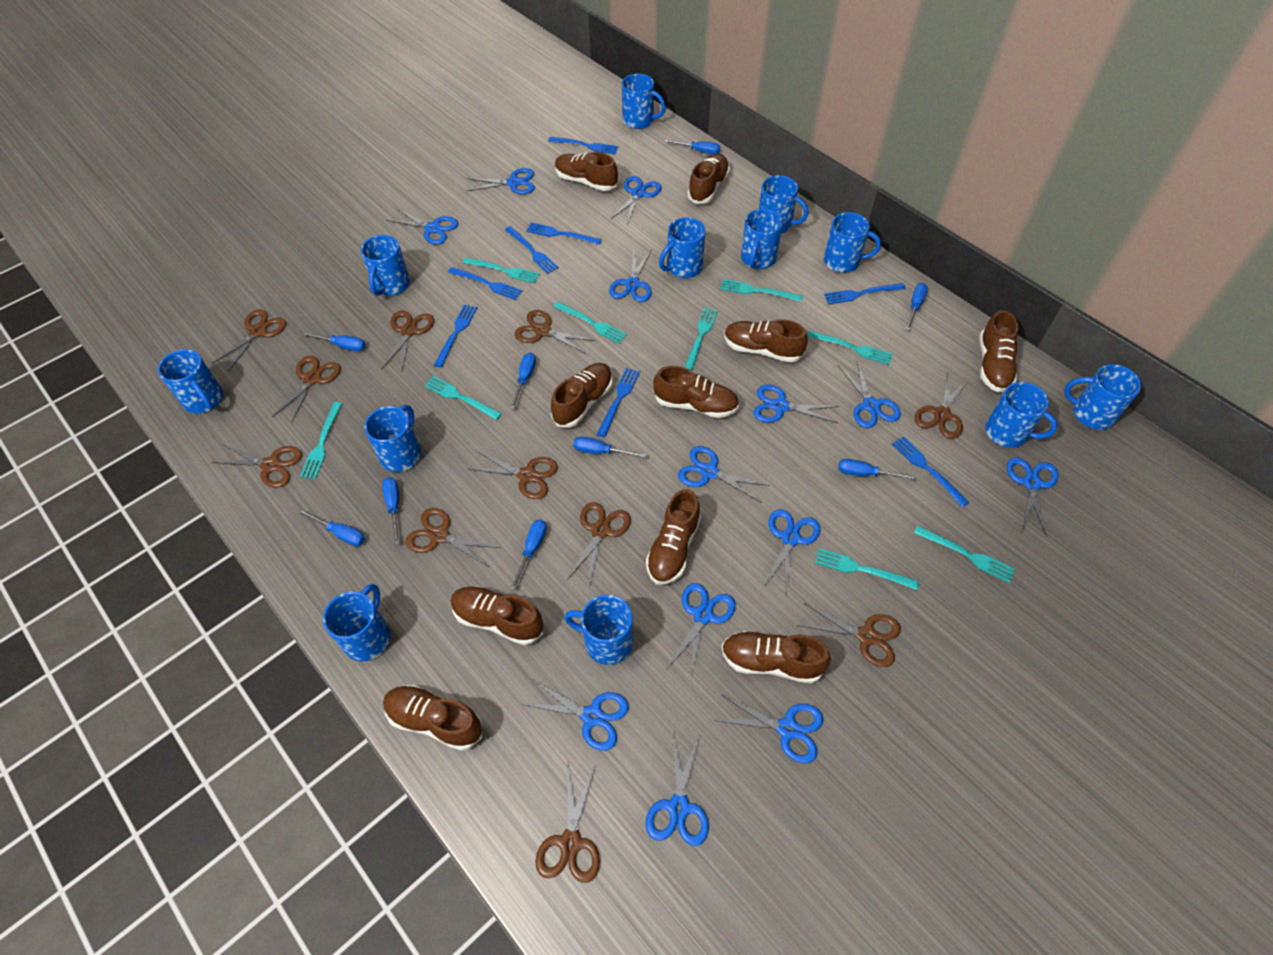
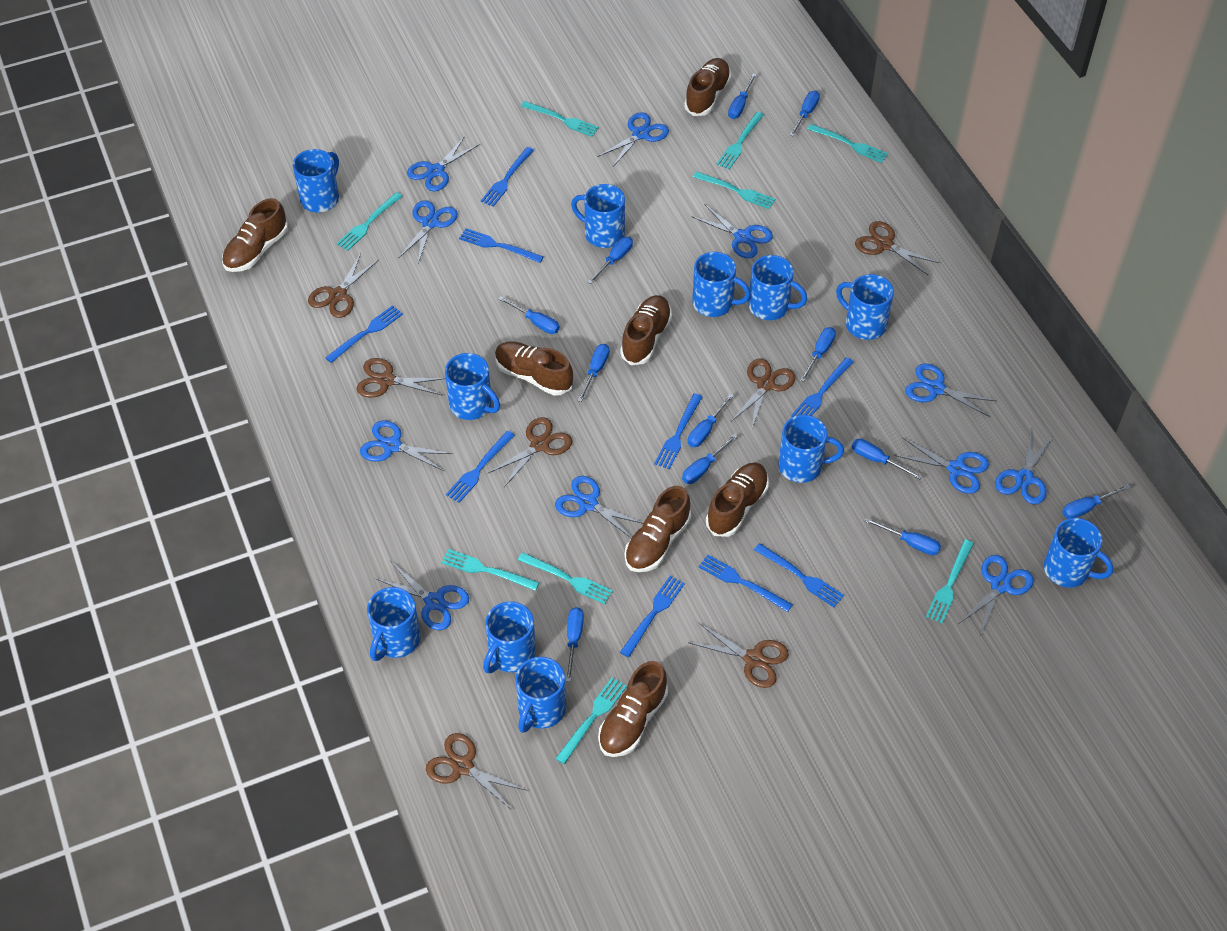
blue fork: 8 -> 9
blue mug: 12 -> 11
blue scissors: 13 -> 11
blue screwdriver: 9 -> 12
brown scissors: 11 -> 7
brown shoe: 10 -> 7

